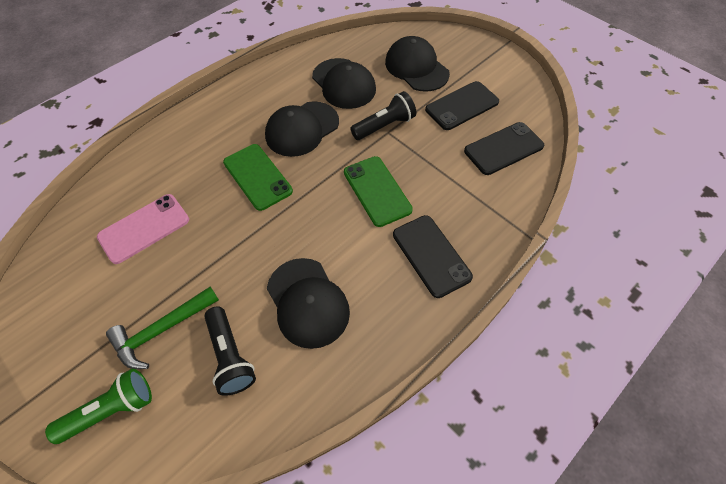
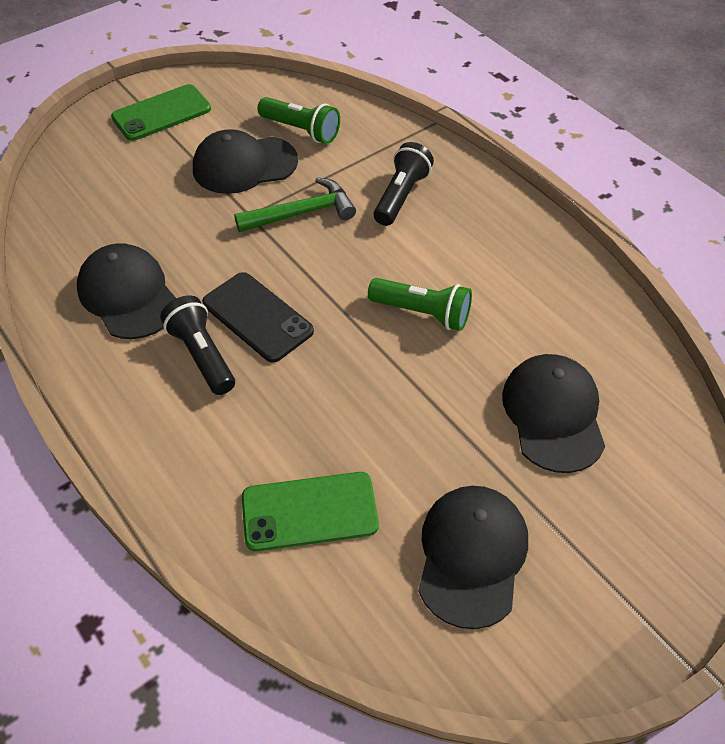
black phone: 3 -> 1
green flashlight: 1 -> 2
pink phone: 1 -> 0

